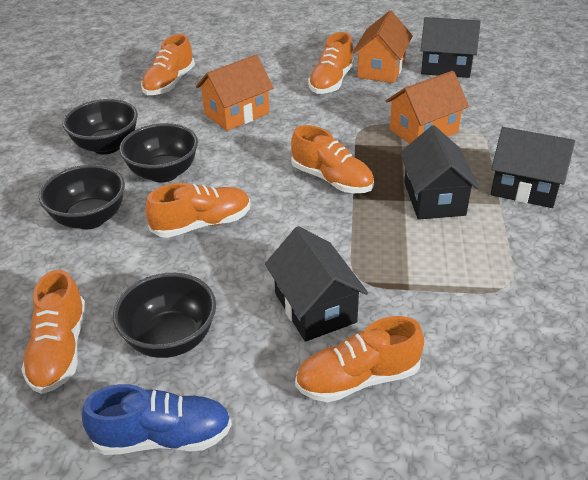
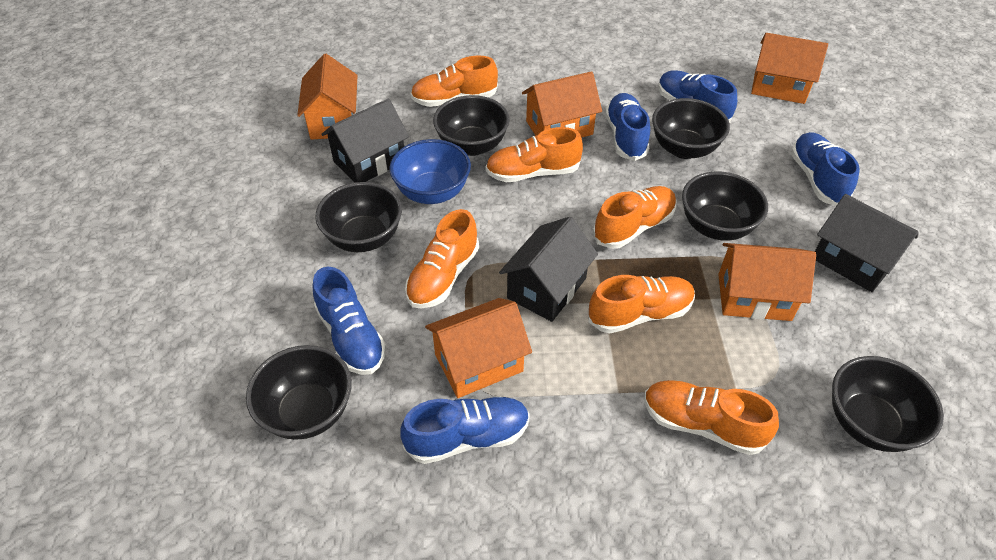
black bowl: 4 -> 6
black house: 4 -> 3
blue bowl: 0 -> 1
blue shoe: 1 -> 5
orange house: 3 -> 5

